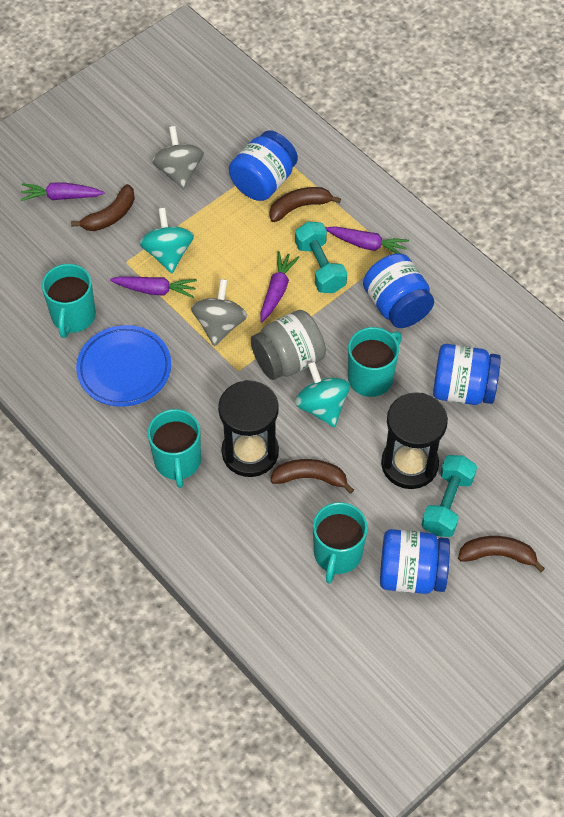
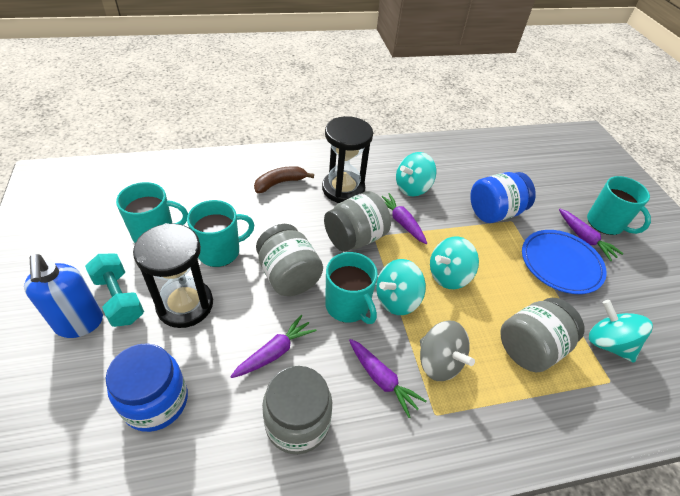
blue jar: 4 -> 2
blue soap dispenser: 0 -> 1
brown banana: 4 -> 1
grey jar: 1 -> 4
grey spinning top: 2 -> 1
turquoise dumbbell: 2 -> 1
turquoise spinning top: 2 -> 4

